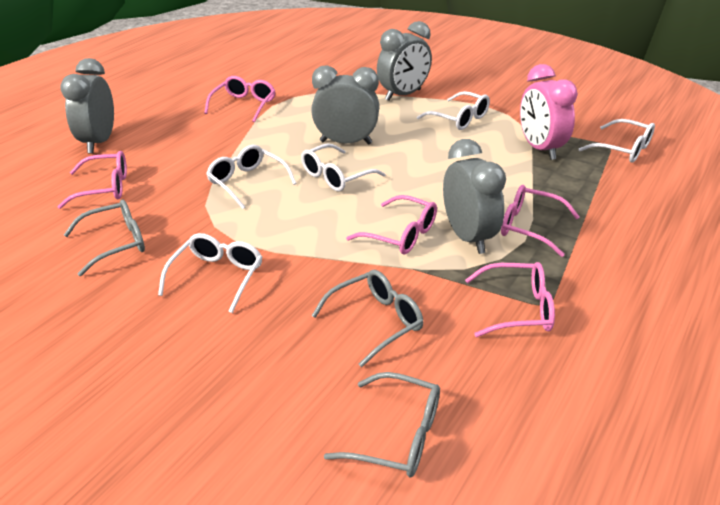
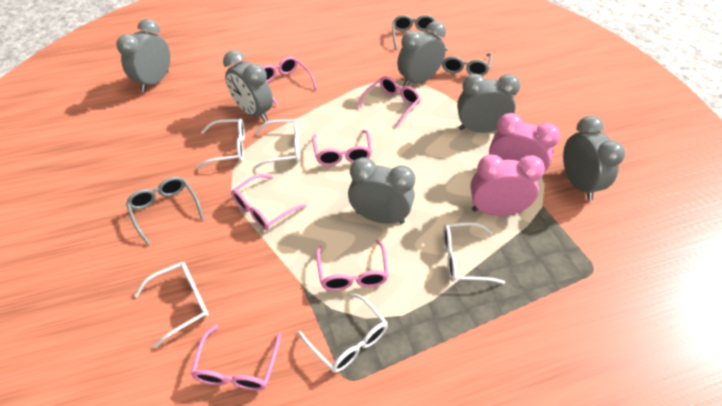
grey clock: 4 -> 6
pink clock: 1 -> 2
pink glasses: 5 -> 6

